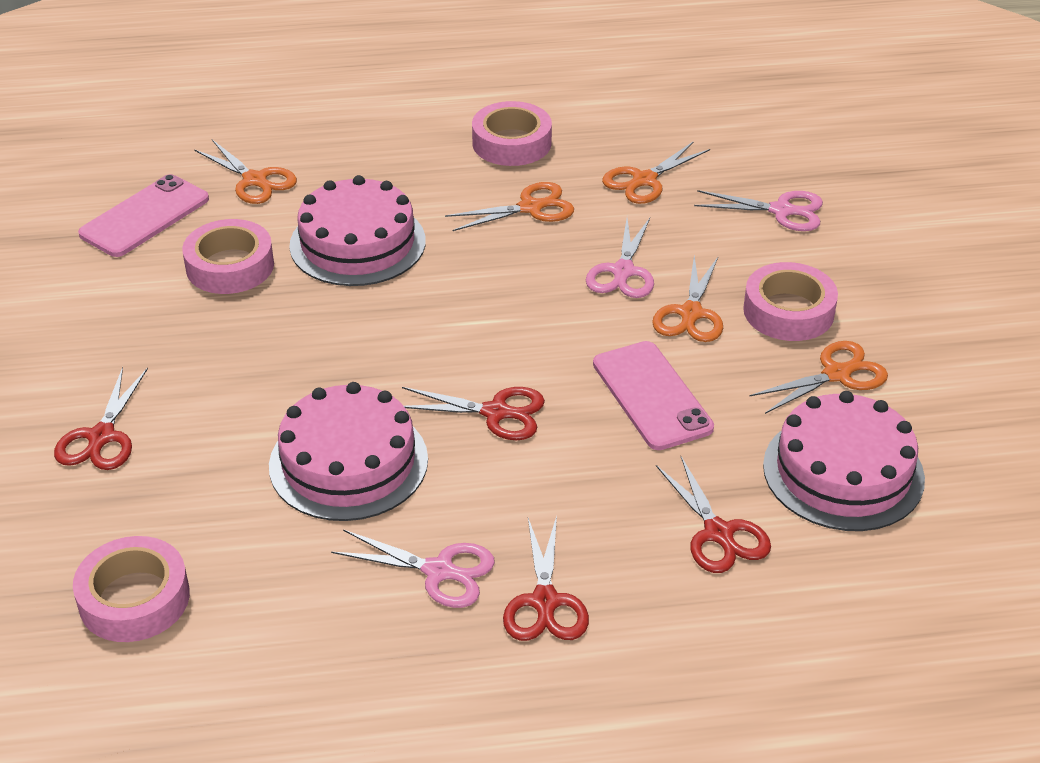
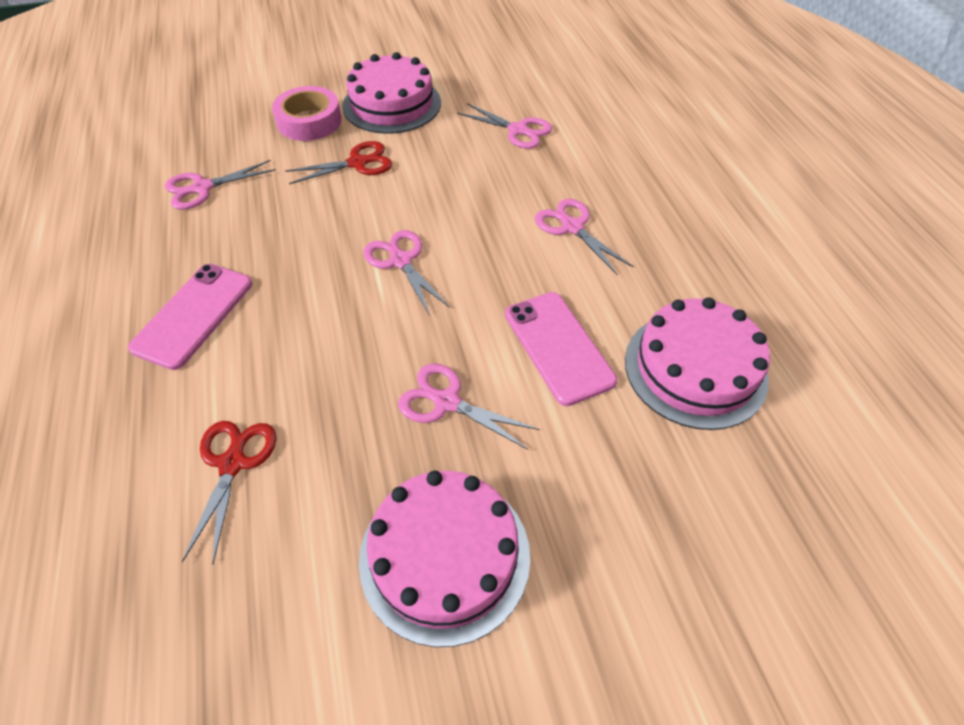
orange scissors: 5 -> 0
pink scissors: 3 -> 5
pink tape: 4 -> 1
red scissors: 4 -> 2

